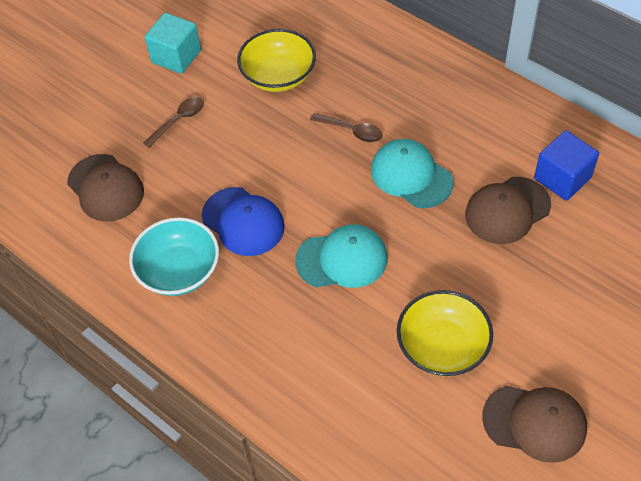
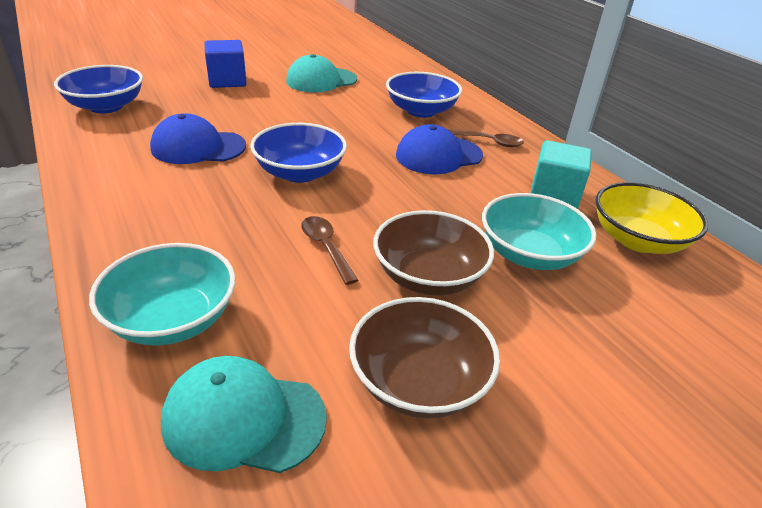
blue bowl: 0 -> 3
blue cap: 1 -> 2
brown bowl: 0 -> 2
brown cap: 3 -> 0
turquoise bowl: 1 -> 2
yellow bowl: 2 -> 1

